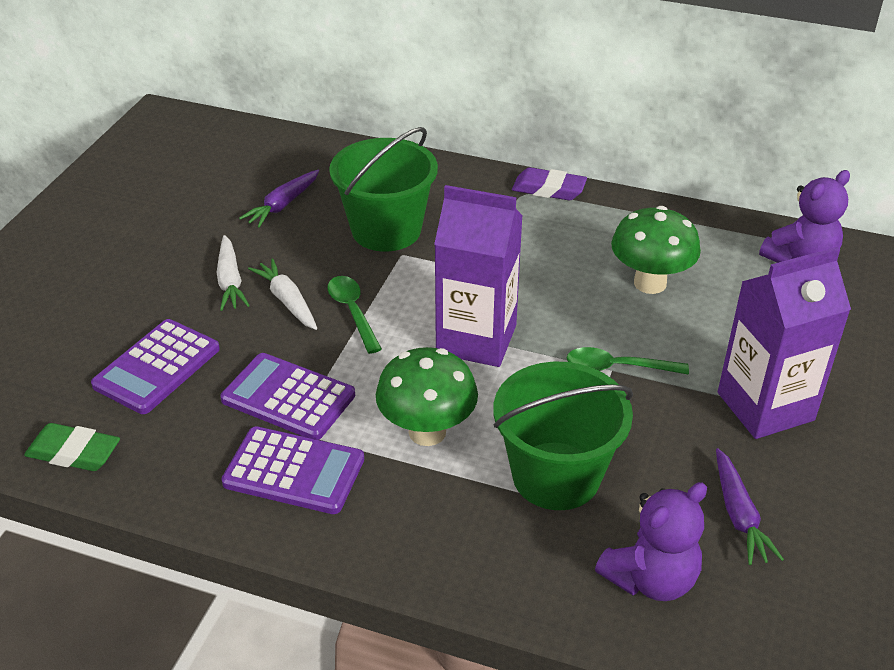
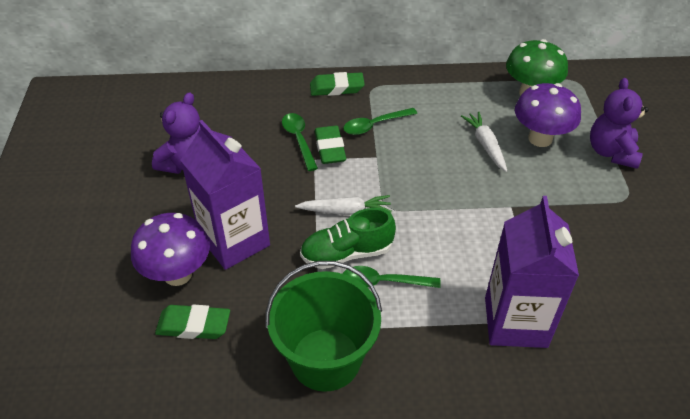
green bucket: 2 -> 1
green eraser: 1 -> 3
green mushroom: 2 -> 1
green shoe: 0 -> 1
green spoon: 2 -> 3
purple calculator: 3 -> 0
purple carrot: 2 -> 0
purple eraser: 1 -> 0
purple mushroom: 0 -> 2

